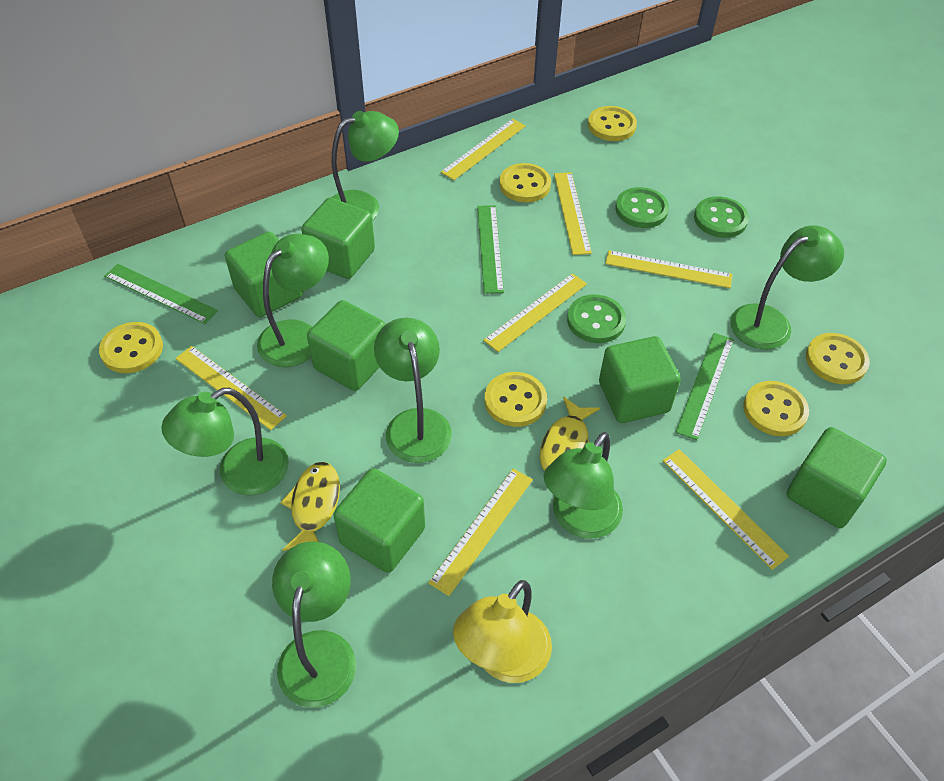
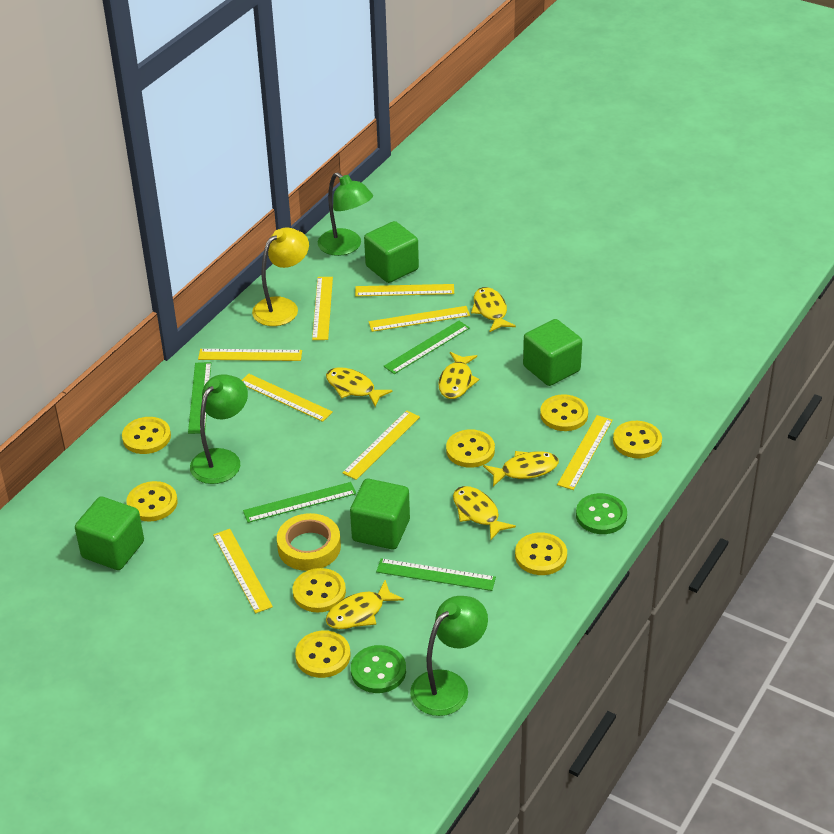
green button: 3 -> 2
green cube: 6 -> 4
green lamp: 7 -> 3
green ruler: 3 -> 4
yellow button: 6 -> 8
yellow fish: 2 -> 6
yellow ruler: 7 -> 8
yellow tape: 0 -> 1

